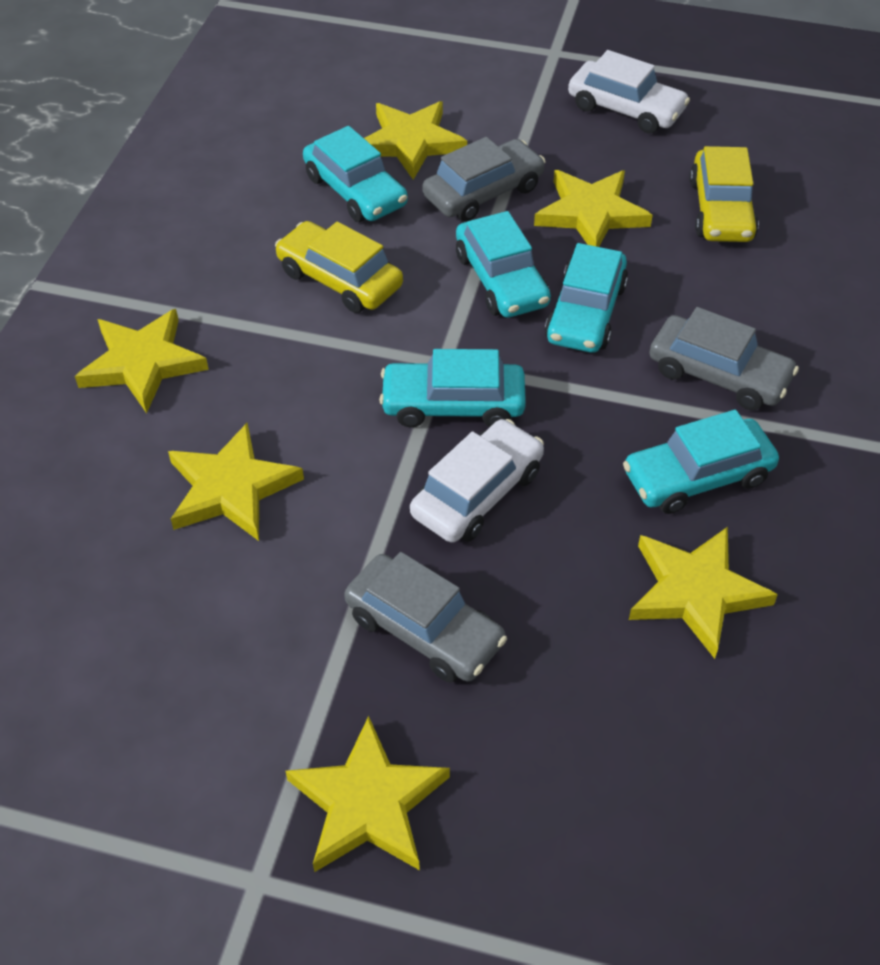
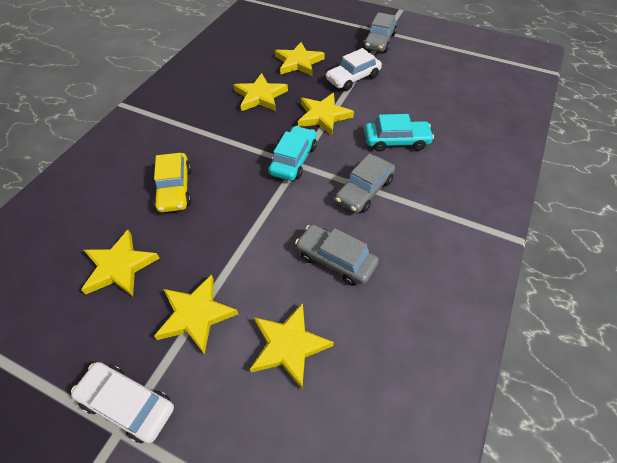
turquoise car: 5 -> 2
yellow car: 2 -> 1

